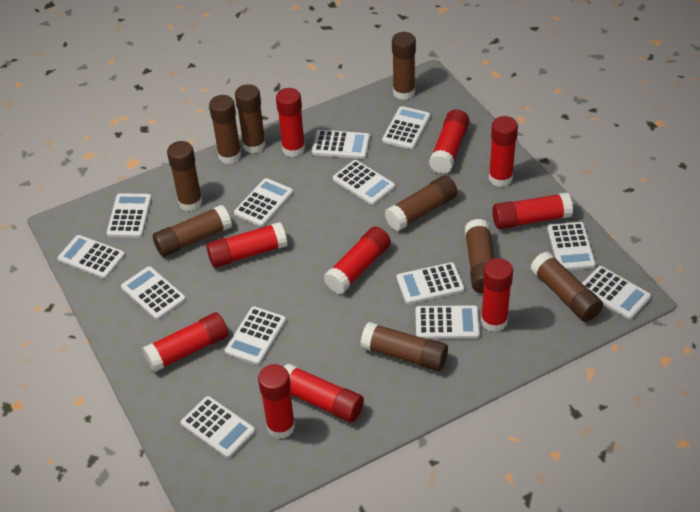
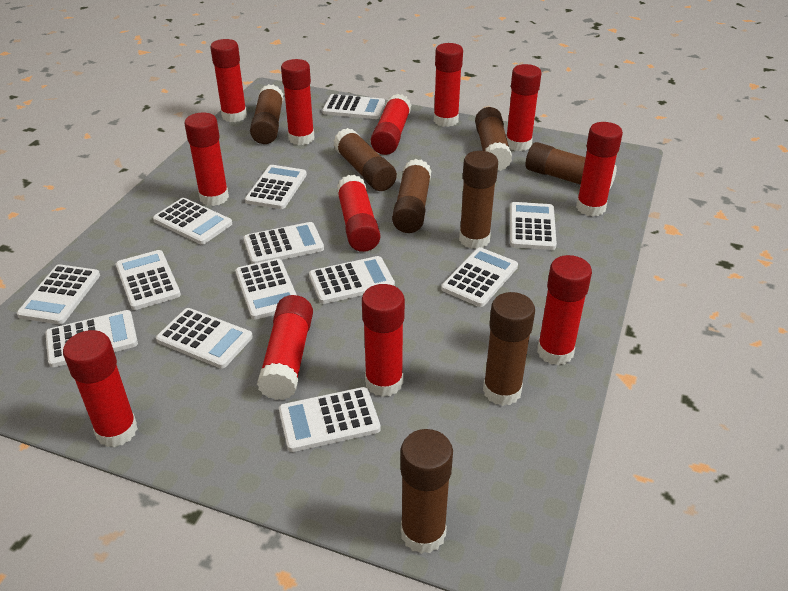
brown glue stick: 9 -> 8
red glue stick: 10 -> 12

